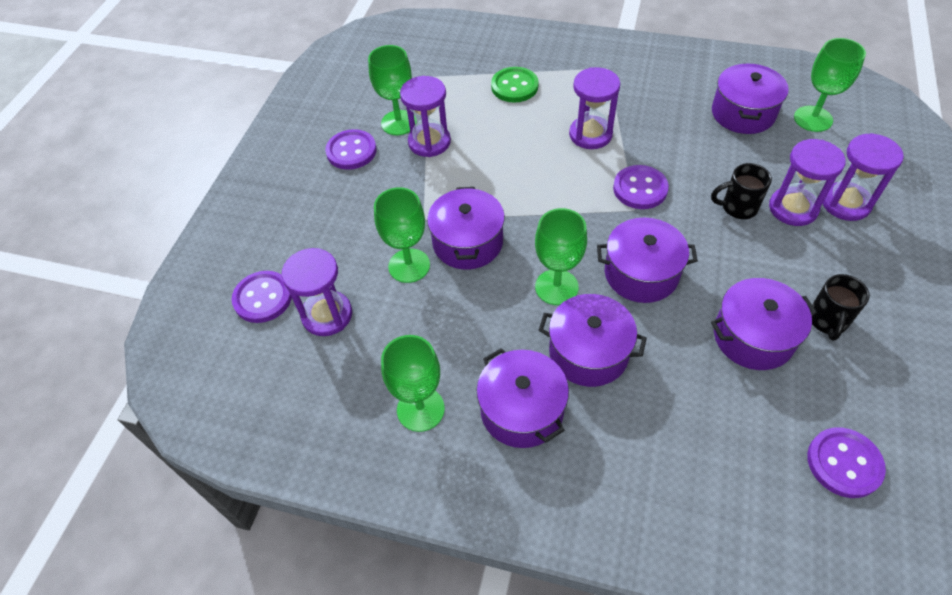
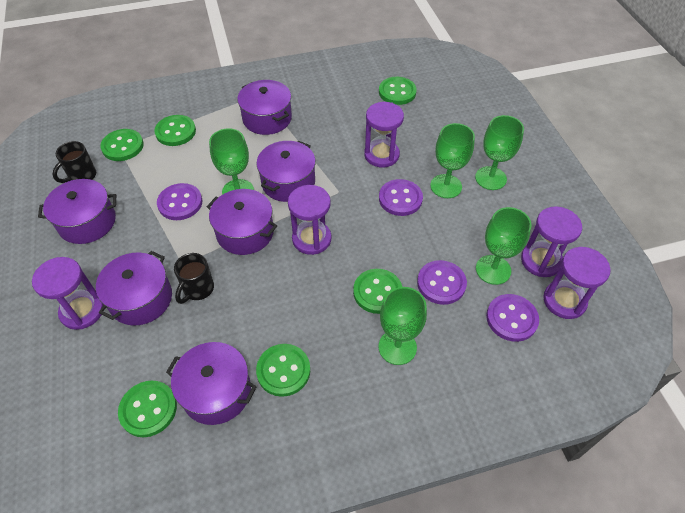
green button: 1 -> 6

